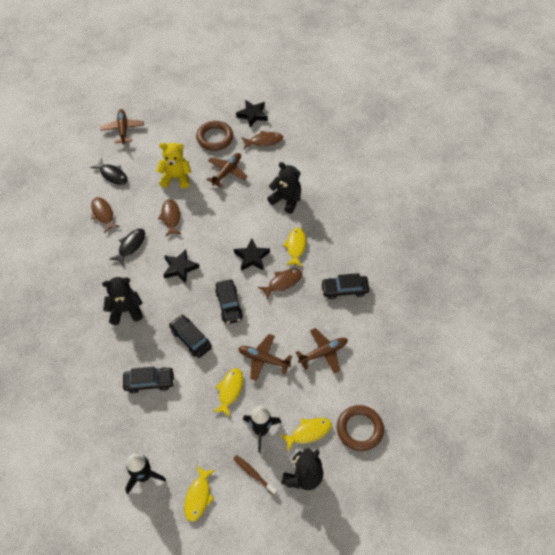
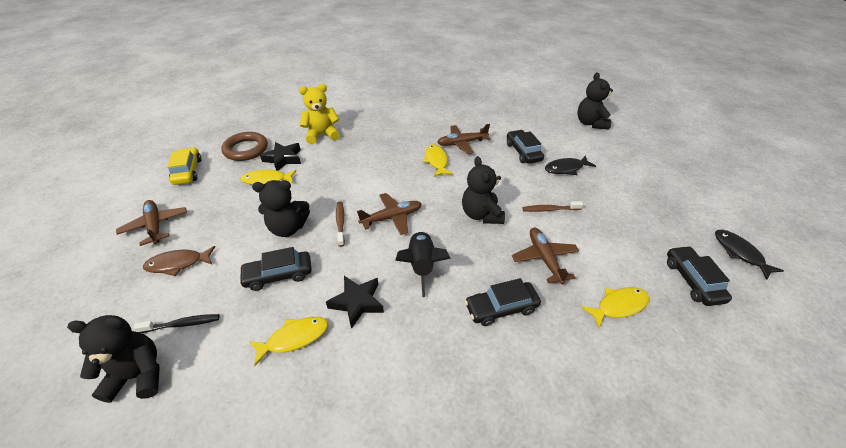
black rocket: 2 -> 1
black star: 3 -> 2
black teddy bear: 3 -> 4
black toothbrush: 0 -> 1
brown fish: 4 -> 1
brown ring: 2 -> 1
brown toothbrush: 1 -> 2
yellow car: 0 -> 1

